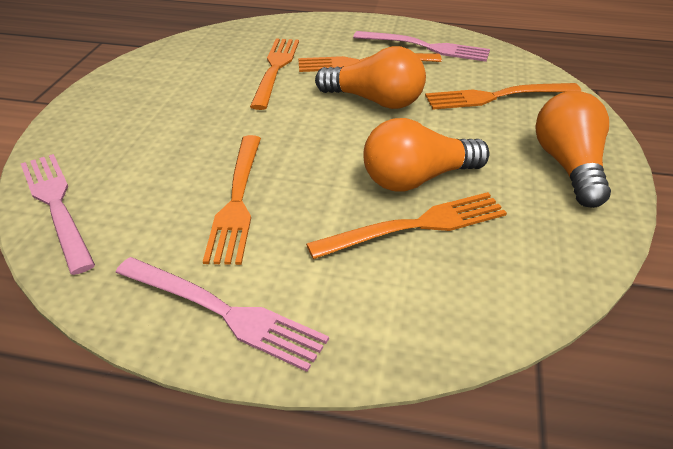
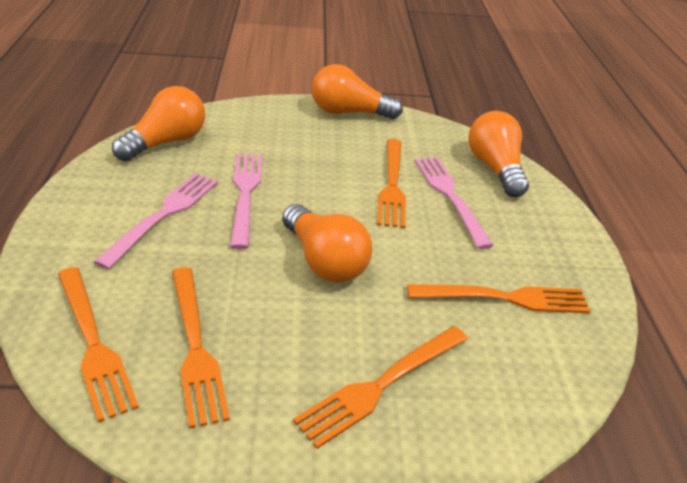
orange light bulb: 3 -> 4

